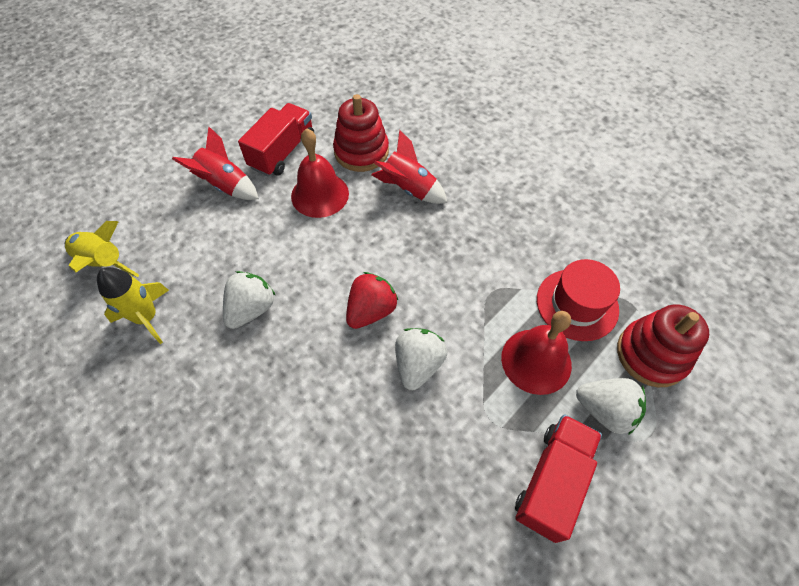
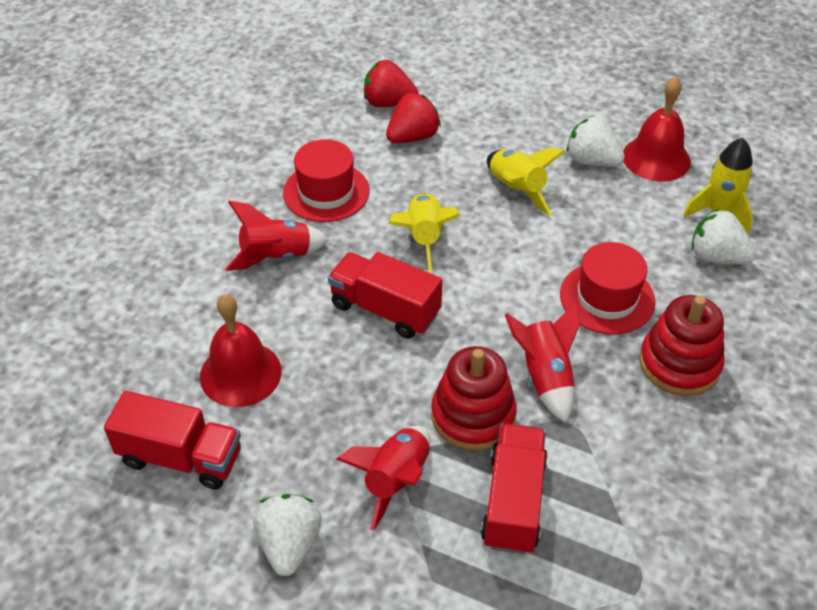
red hat: 1 -> 2
red rocket: 2 -> 3
red strawberry: 1 -> 2
red truck: 2 -> 3
yellow rocket: 2 -> 3

